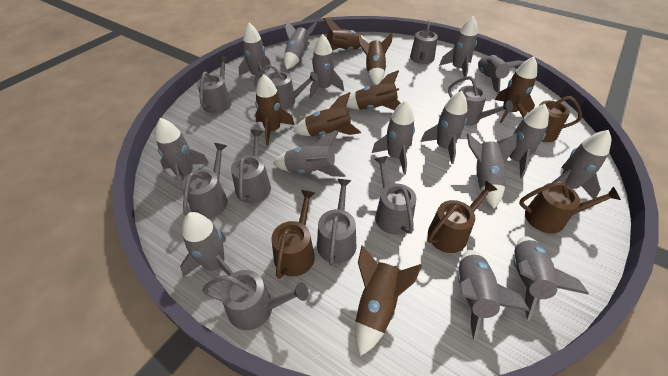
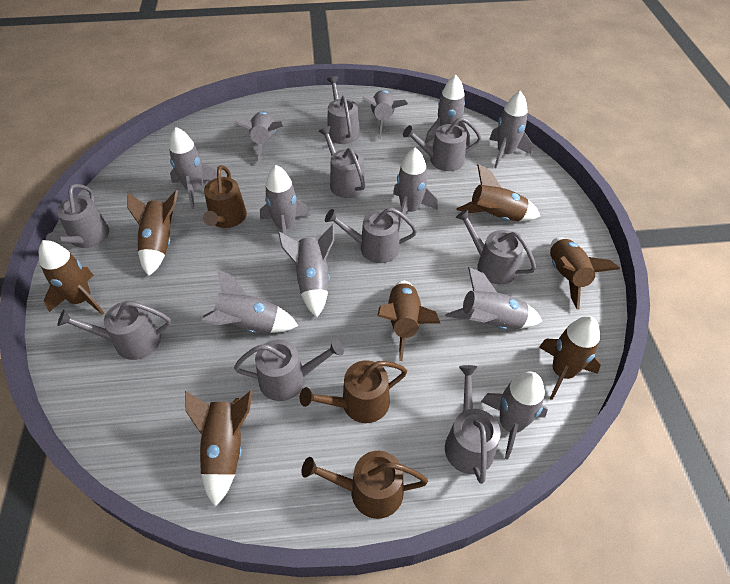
brown watering can: 4 -> 3
grey rocket: 15 -> 11

